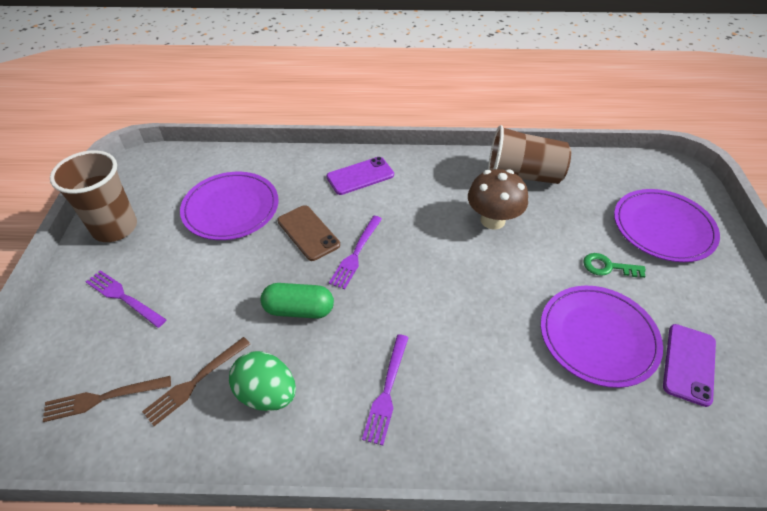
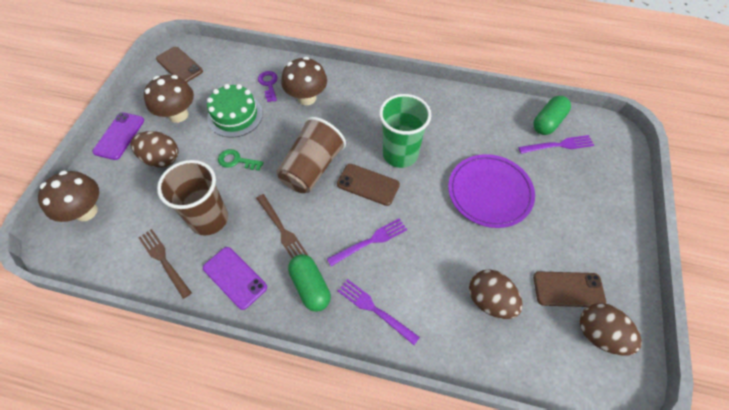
brown egg: 0 -> 3
brown mushroom: 1 -> 3
brown phone: 1 -> 3
green cake: 0 -> 1
green capsule: 1 -> 2
green cup: 0 -> 1
green egg: 1 -> 0
purple key: 0 -> 1
purple plate: 3 -> 1

